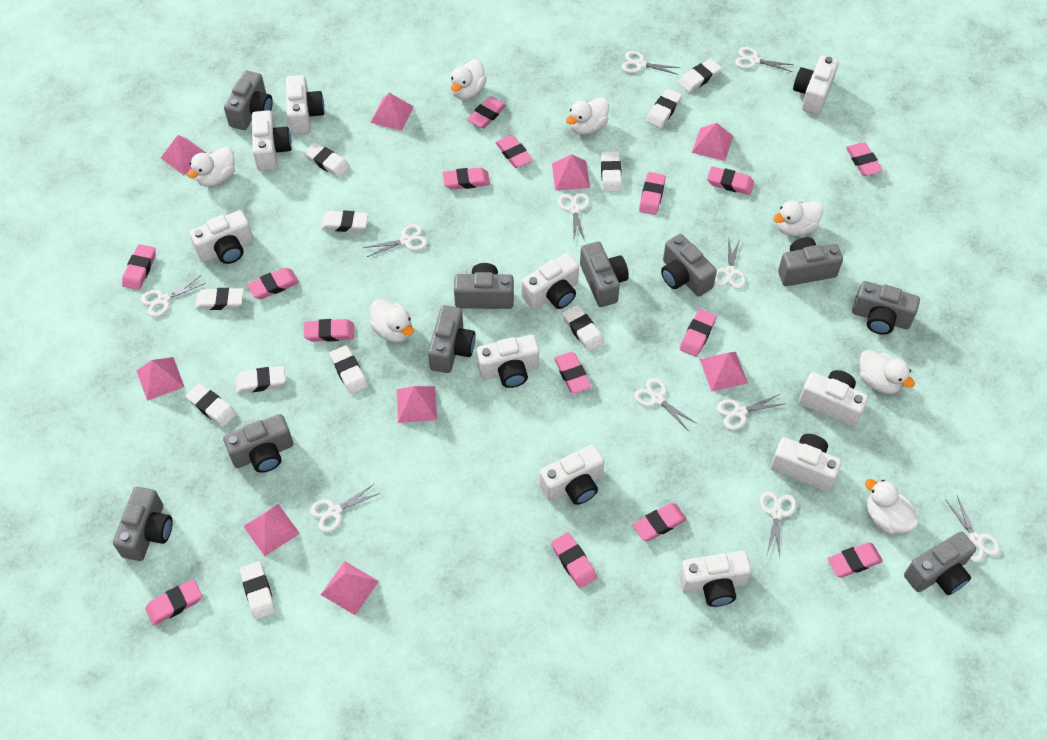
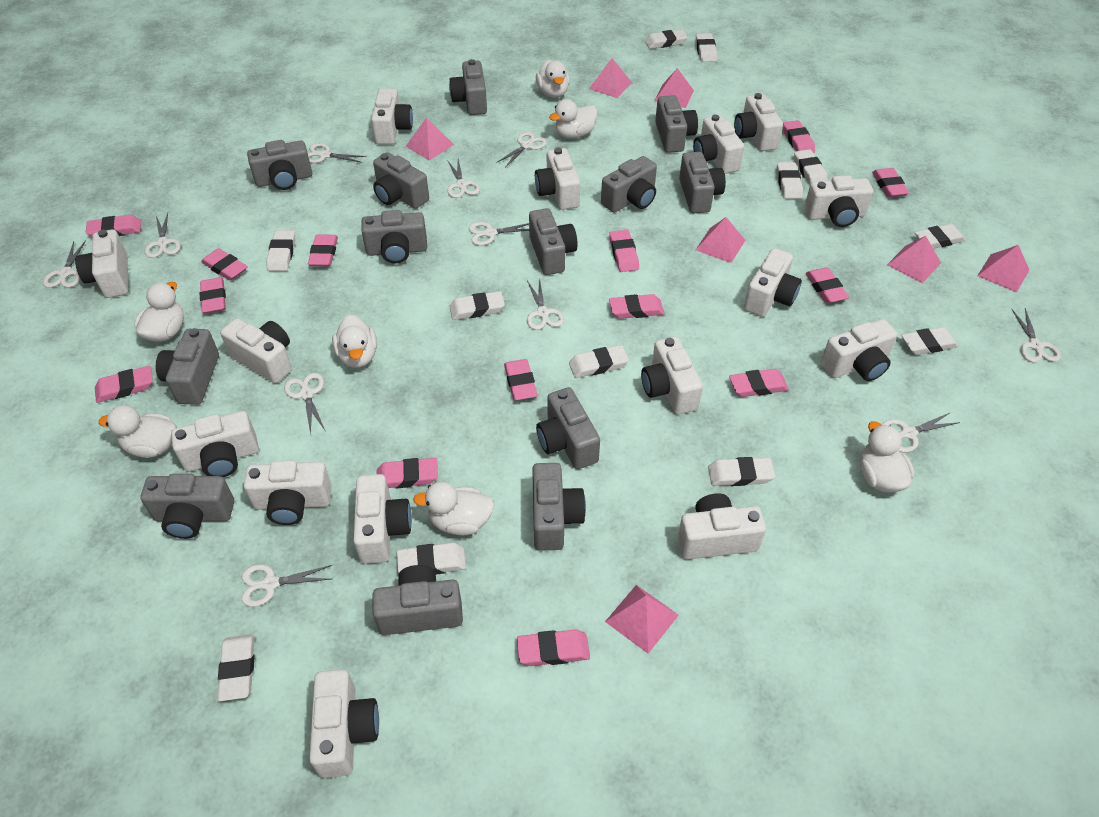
grey camera: 10 -> 13
pink eraser: 15 -> 14
pink pyramid: 9 -> 7
white camera: 10 -> 15
white eraser: 11 -> 12

